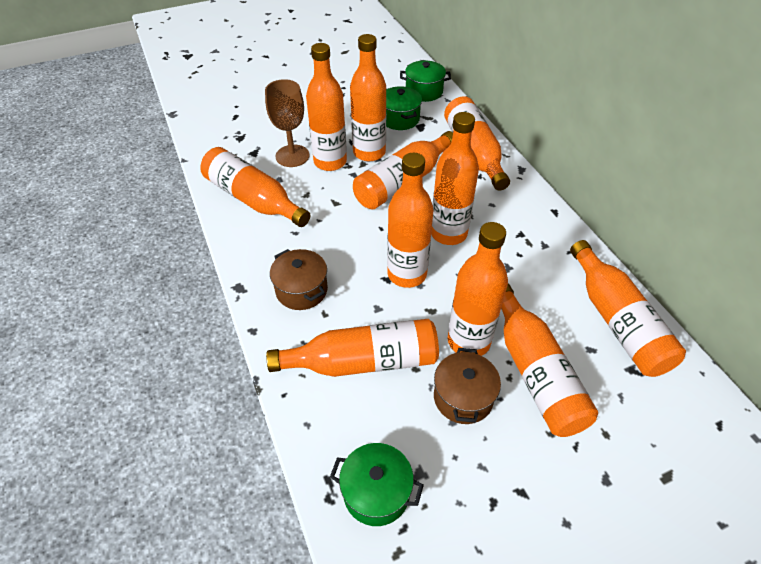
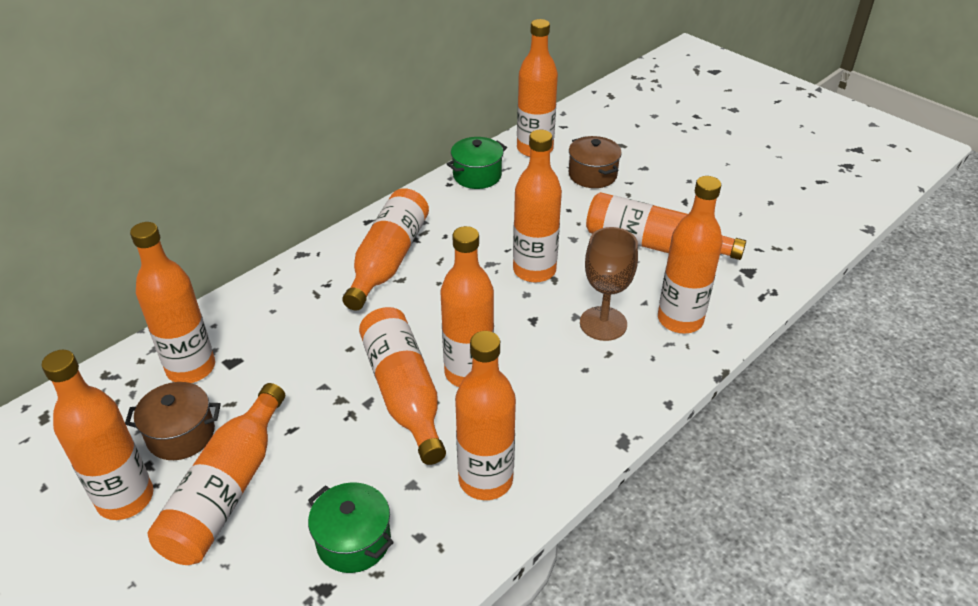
green pot: 3 -> 2

